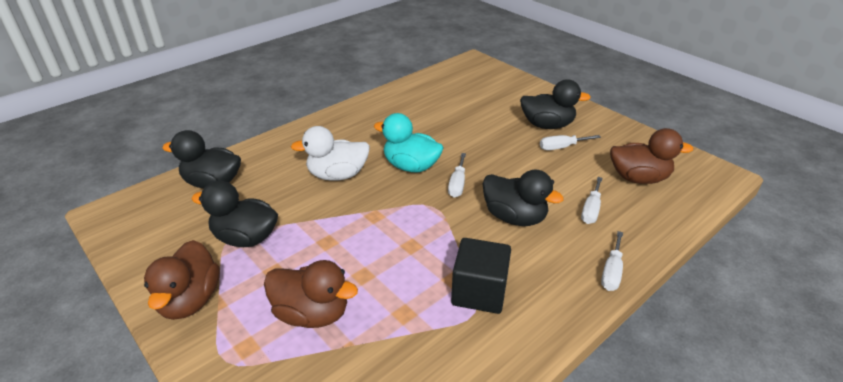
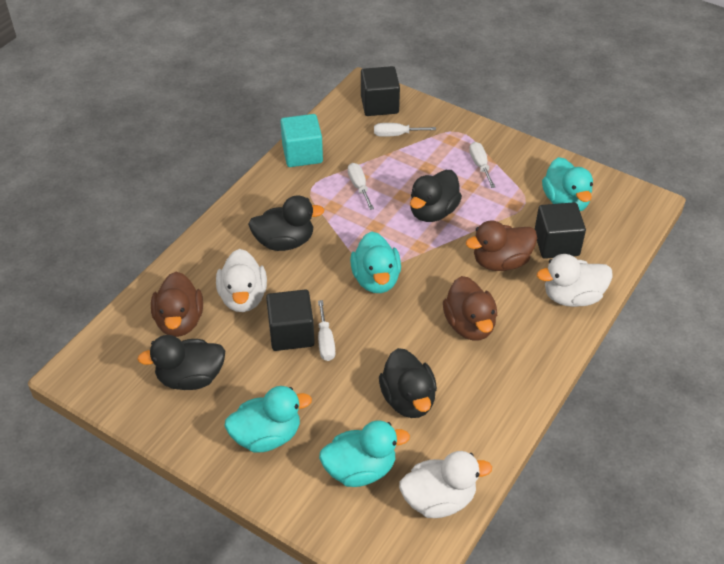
black cube: 1 -> 3
turquoise cube: 0 -> 1
turquoise duck: 1 -> 4
white duck: 1 -> 3

